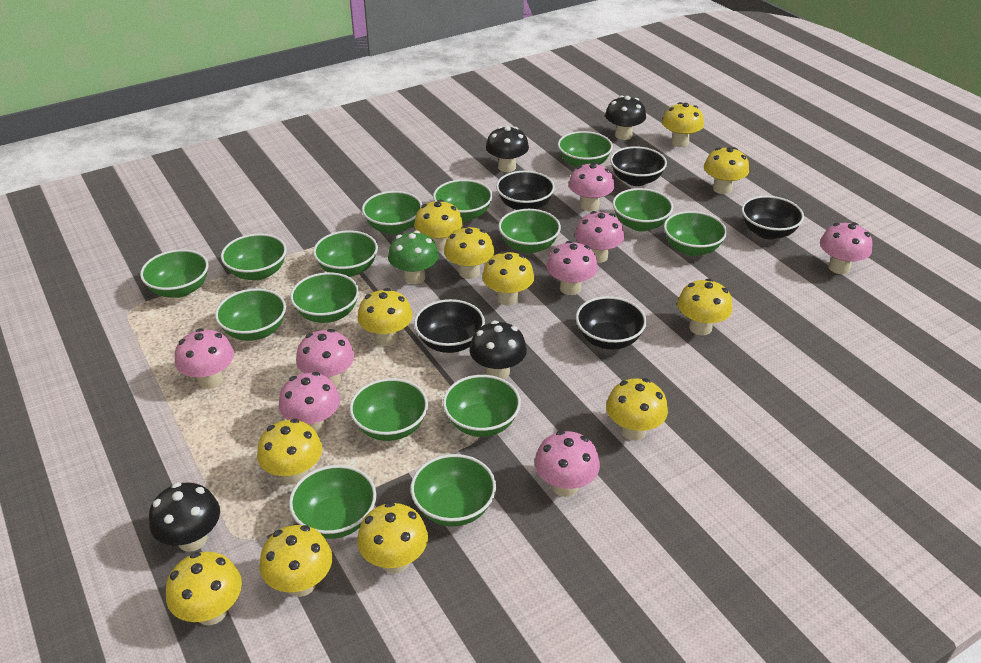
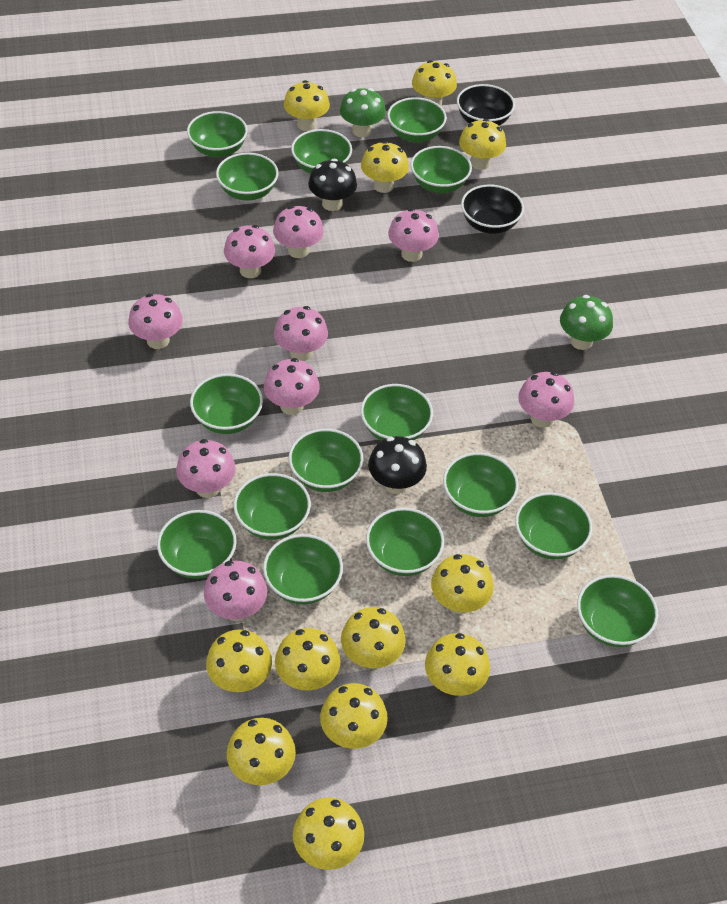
black bowl: 5 -> 2
black mushroom: 4 -> 2
green mushroom: 1 -> 2
pink mushroom: 8 -> 9

